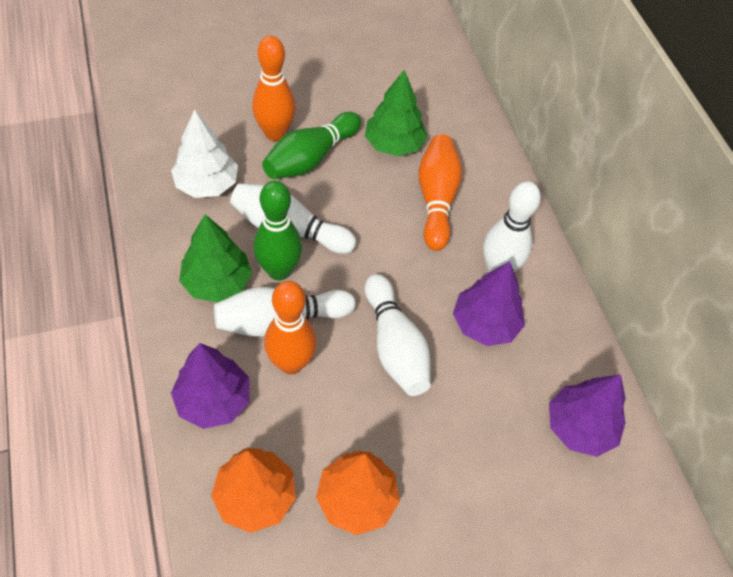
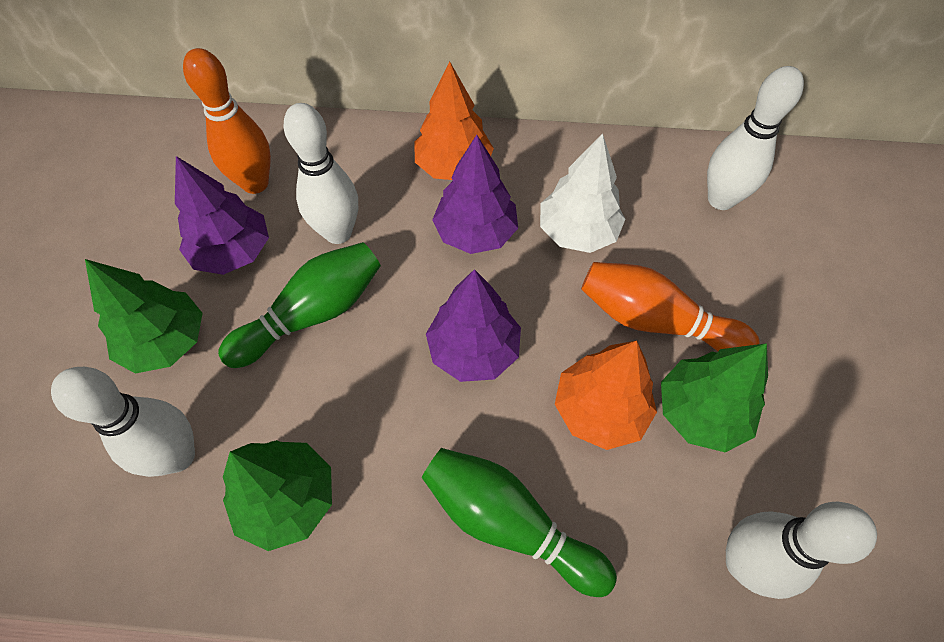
green tree: 2 -> 3
orange bowling pin: 3 -> 2

